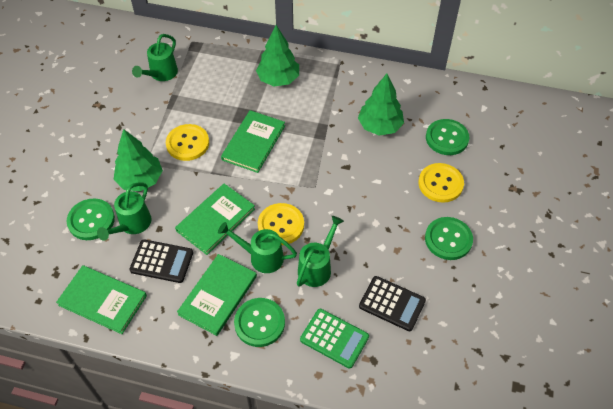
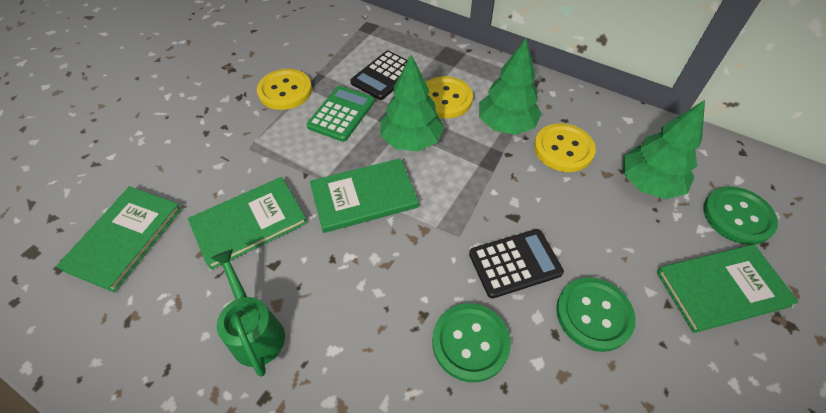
green button: 4 -> 3
green watering can: 4 -> 1

